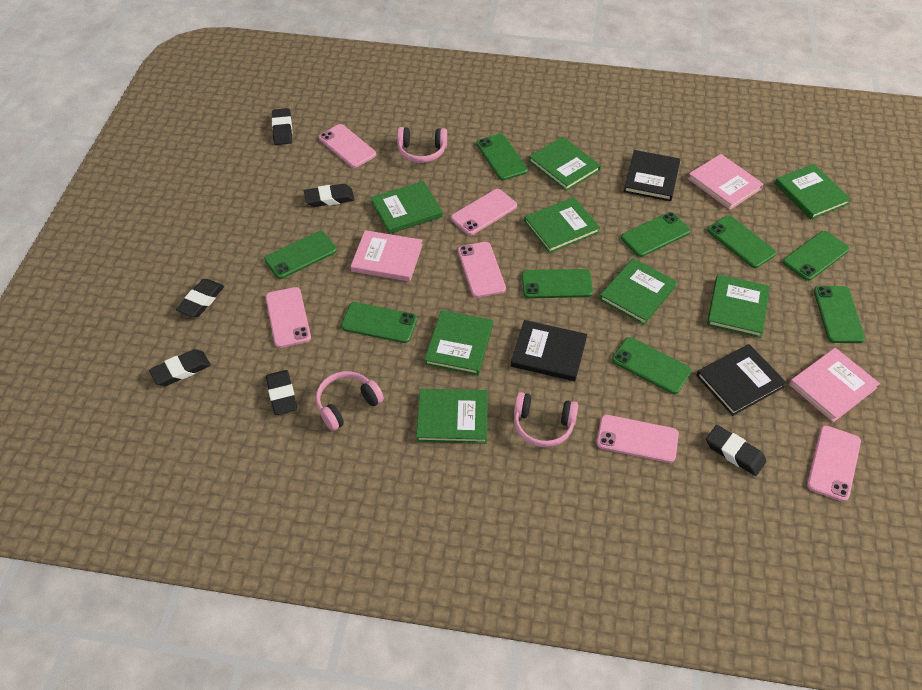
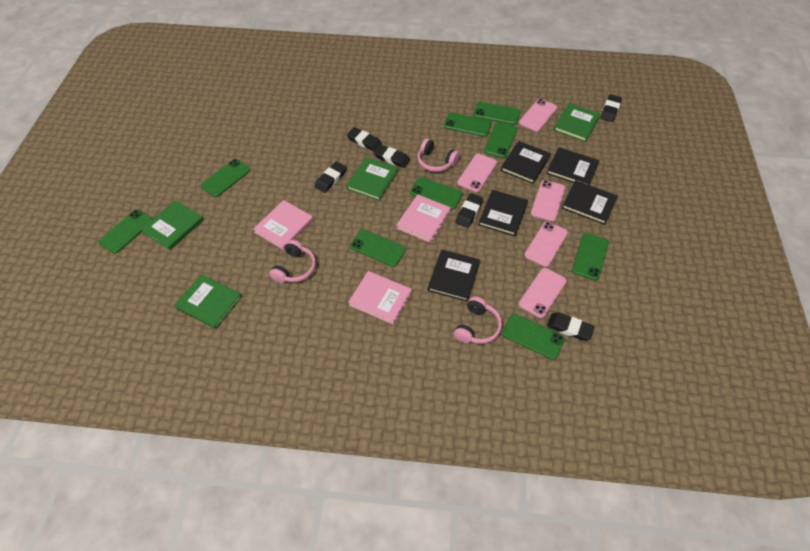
black book: 3 -> 5
green book: 8 -> 4
pink phone: 6 -> 5

